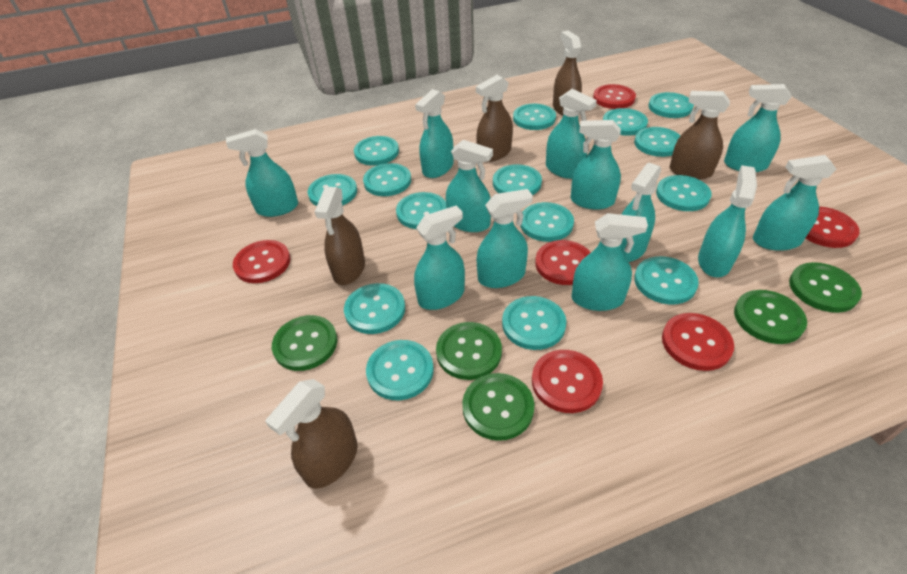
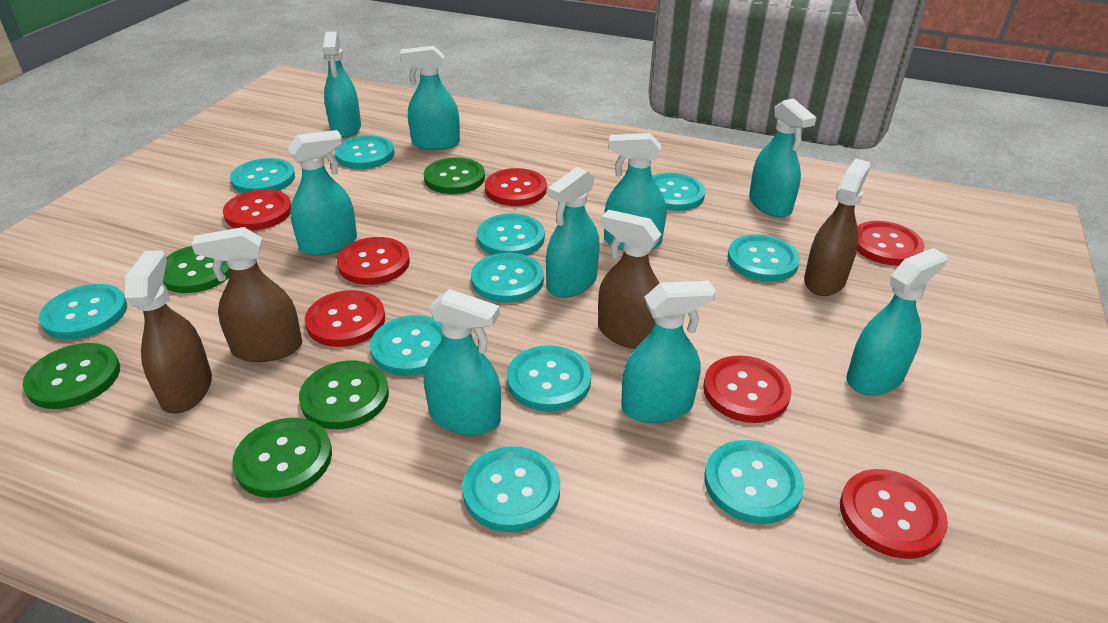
brown spray bottle: 5 -> 4
red button: 6 -> 7
turquoise button: 15 -> 11
turquoise spray bottle: 12 -> 9

